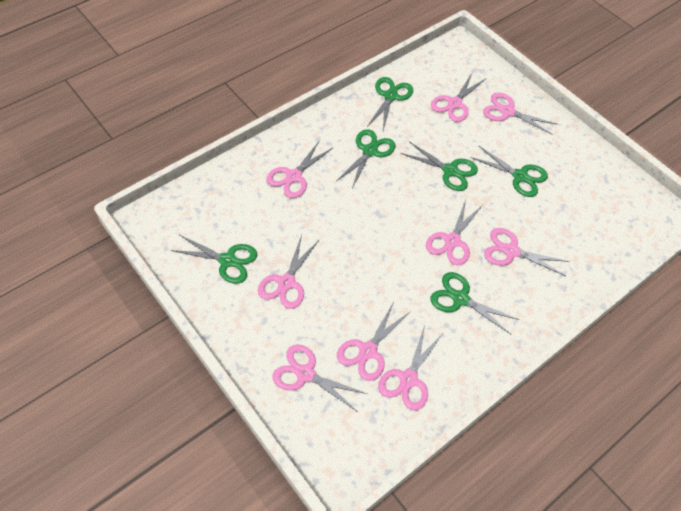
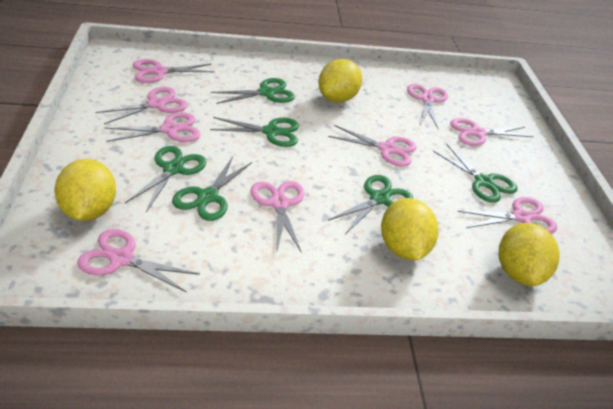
yellow lemon: 0 -> 4

